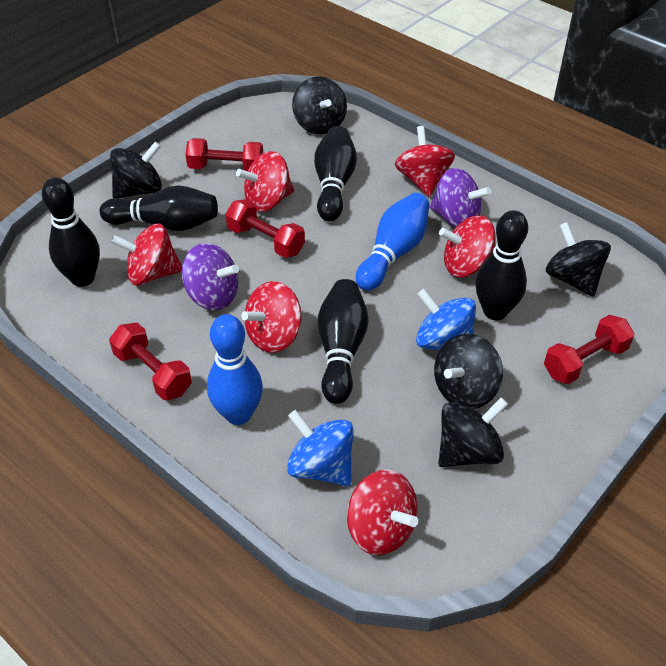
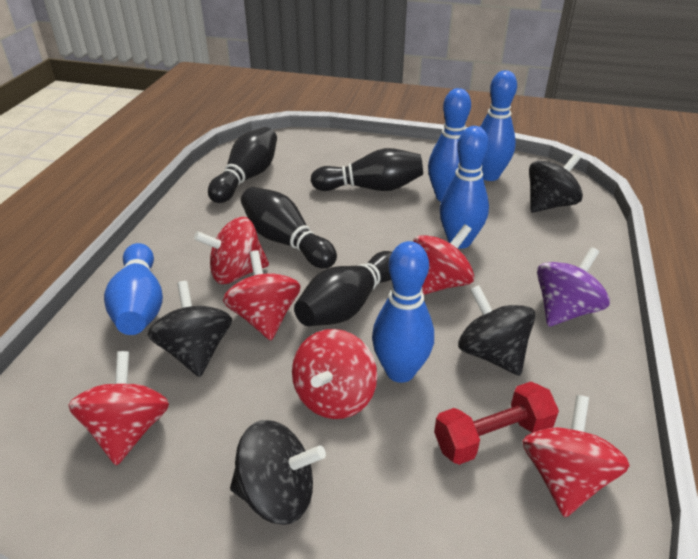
black bowling pin: 5 -> 4
black spinning top: 5 -> 4
blue bowling pin: 2 -> 5
blue spinning top: 2 -> 0
purple spinning top: 2 -> 1
red dumbbell: 4 -> 1

